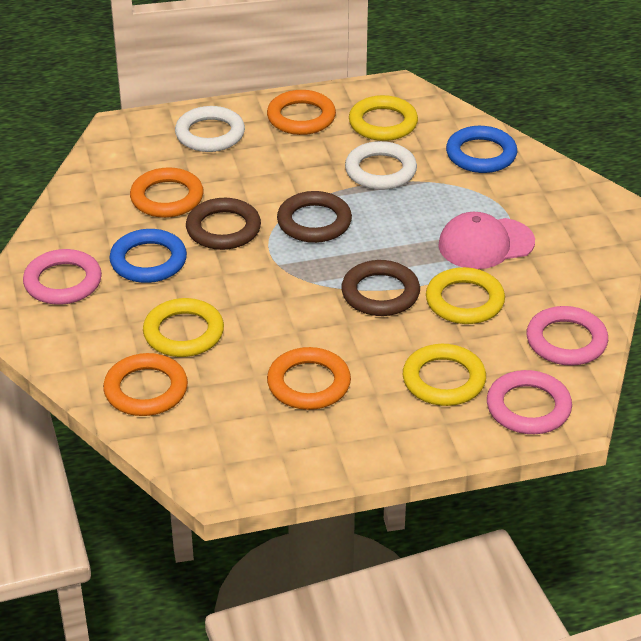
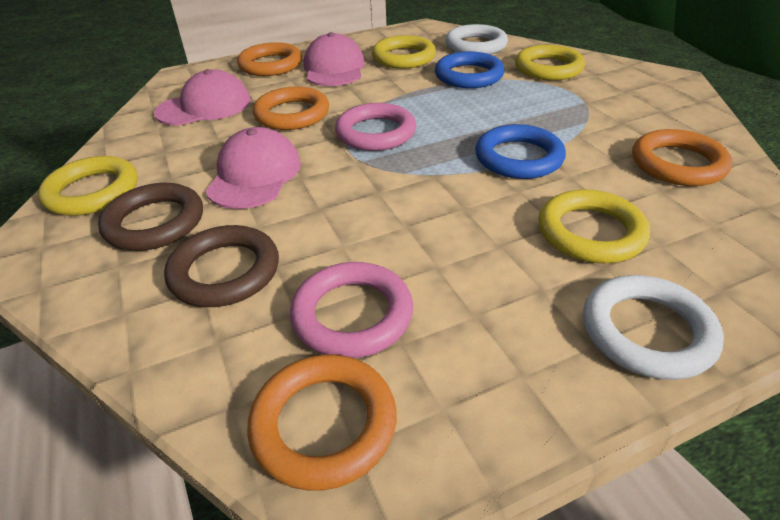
brown ring: 3 -> 2
pink cap: 1 -> 3
pink ring: 3 -> 2

